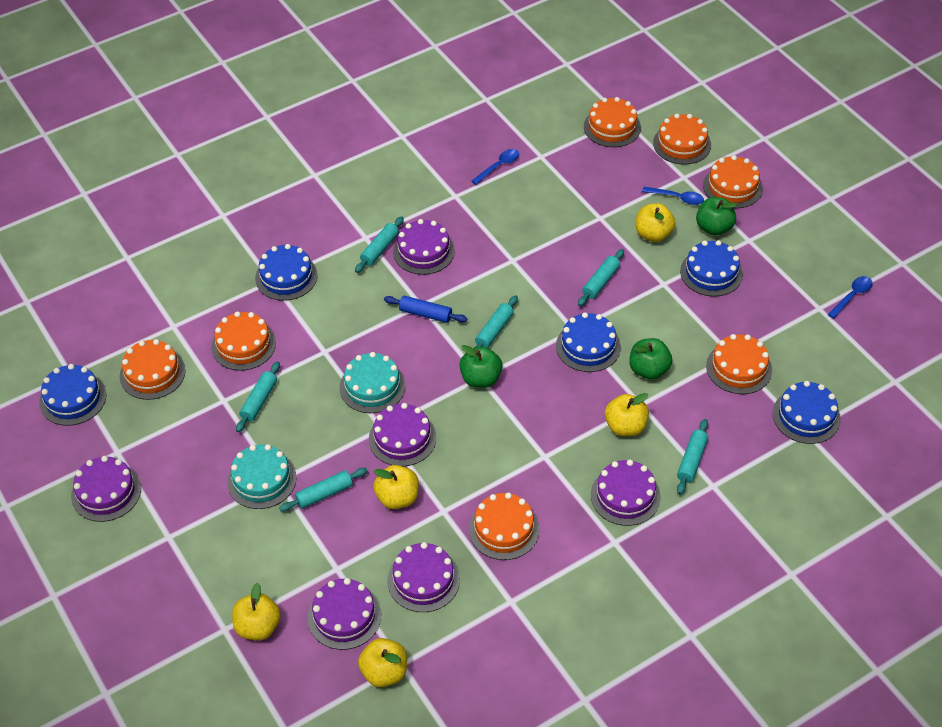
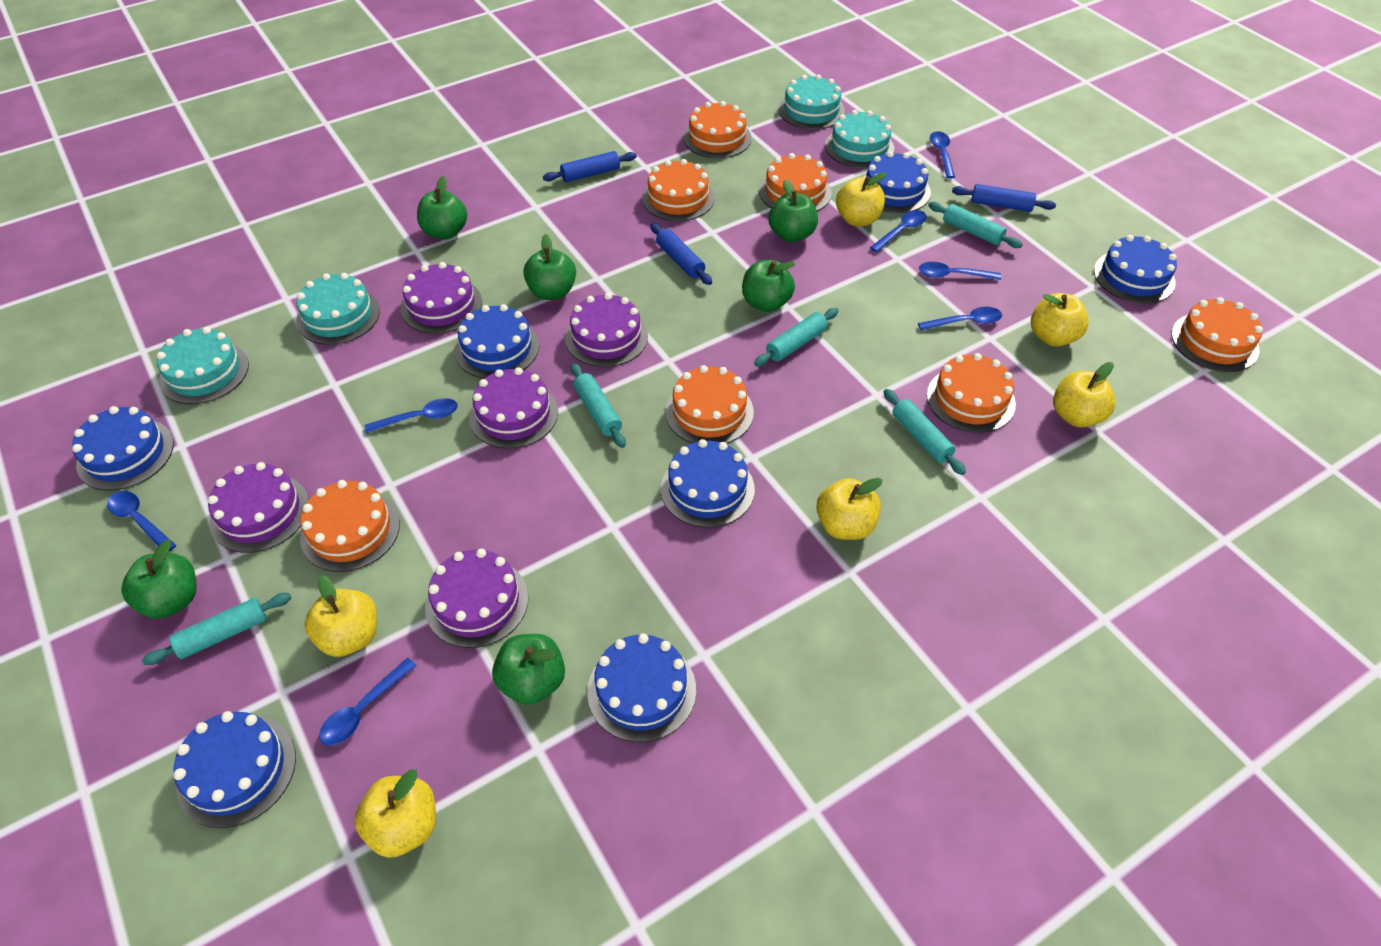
blue cake: 5 -> 7
blue rolling pin: 1 -> 3
blue spoon: 3 -> 7
green apple: 3 -> 6
purple cake: 6 -> 5
turquoise cake: 2 -> 4
turquoise rolling pin: 6 -> 5
yellow apple: 5 -> 6

